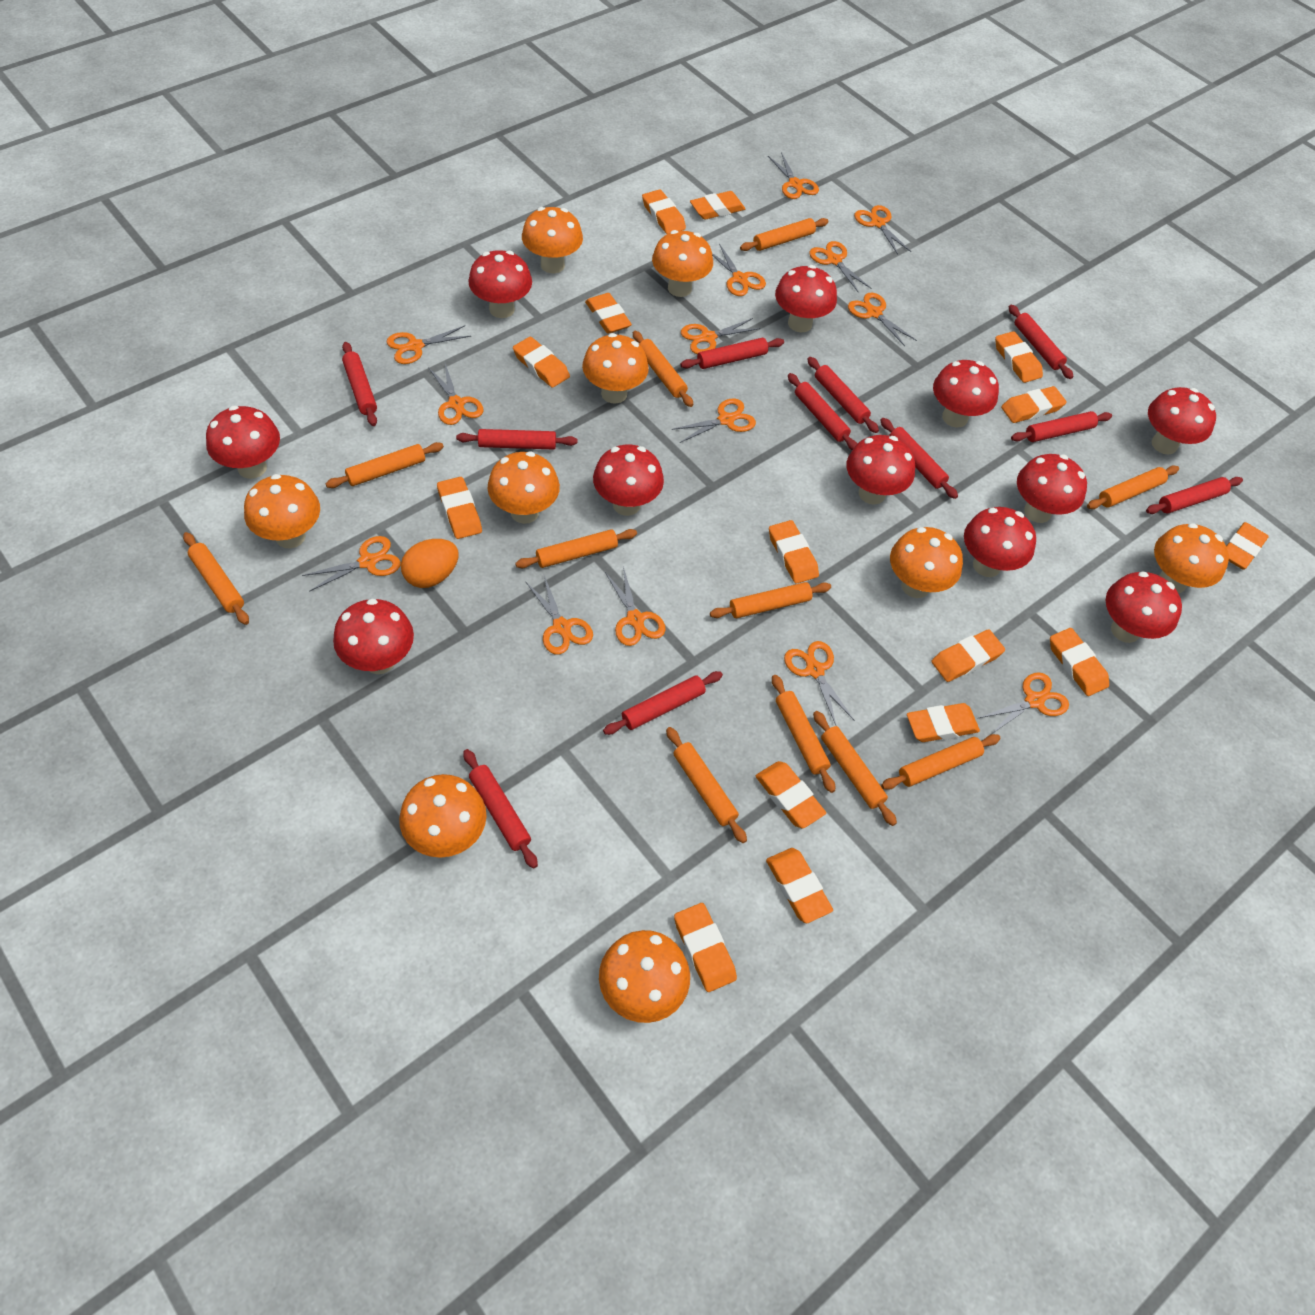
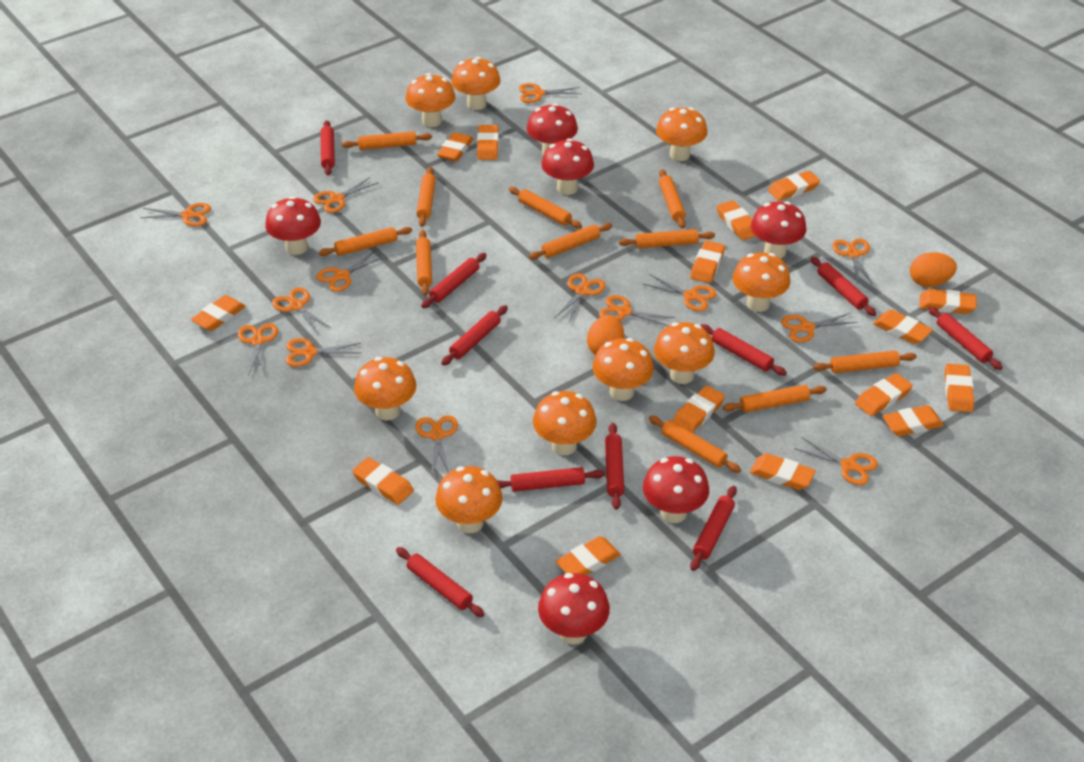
orange egg: 1 -> 2
red mushroom: 11 -> 6
red rolling pin: 11 -> 10

